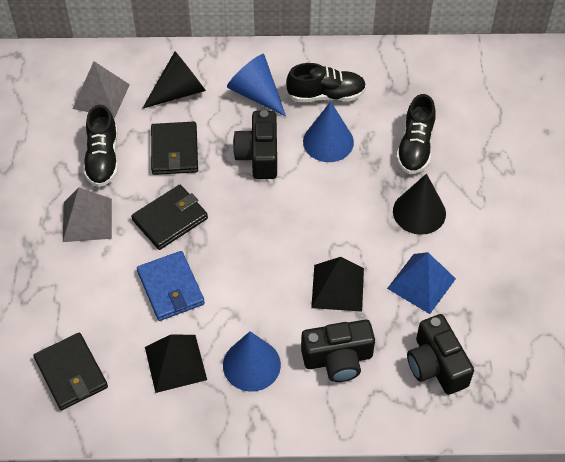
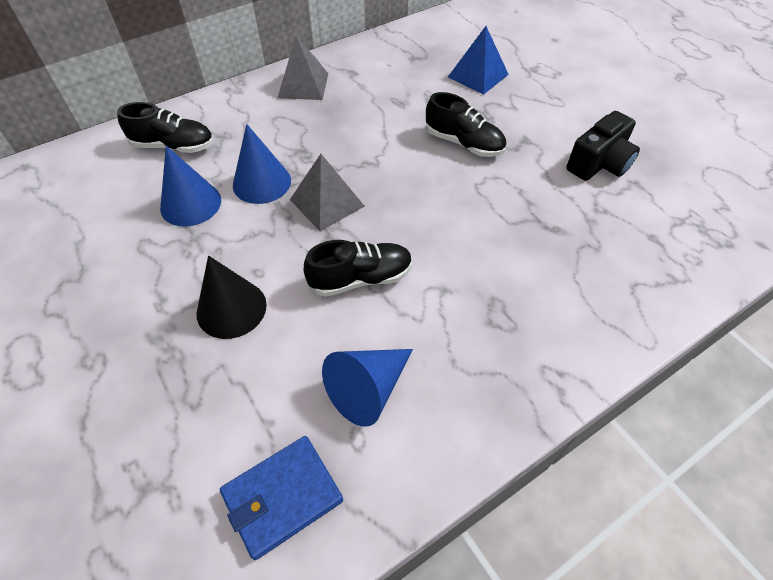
black camera: 3 -> 1
black cone: 2 -> 1
black pyramid: 2 -> 0
black wallet: 3 -> 0

